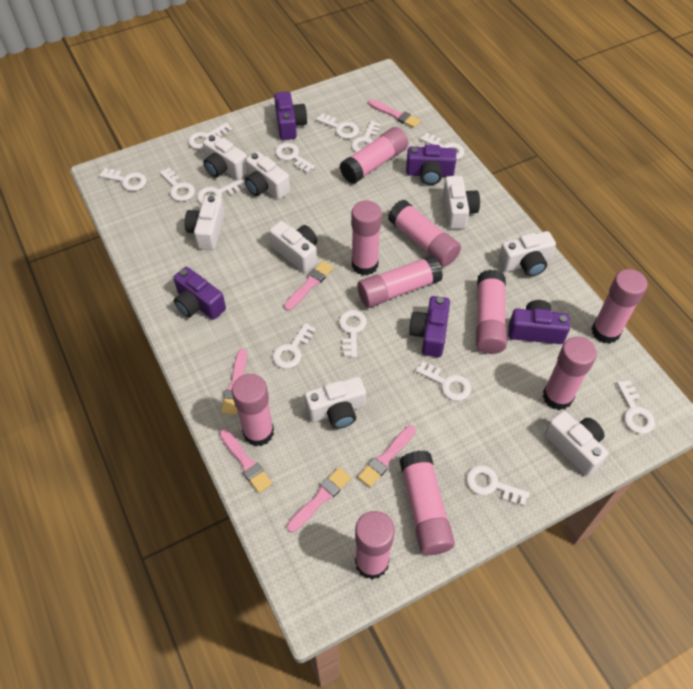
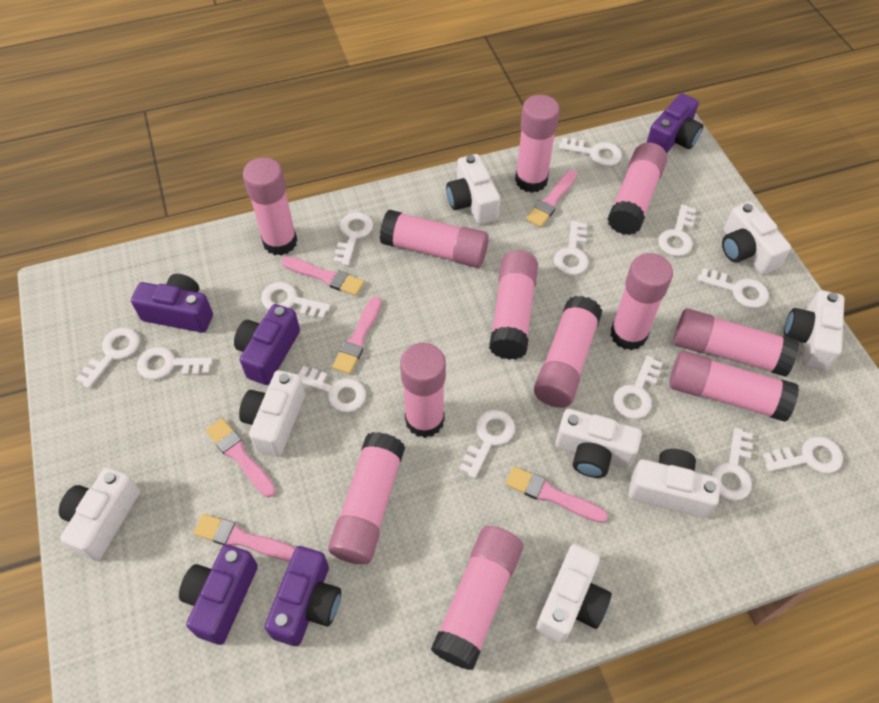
pink glue stick: 10 -> 12

